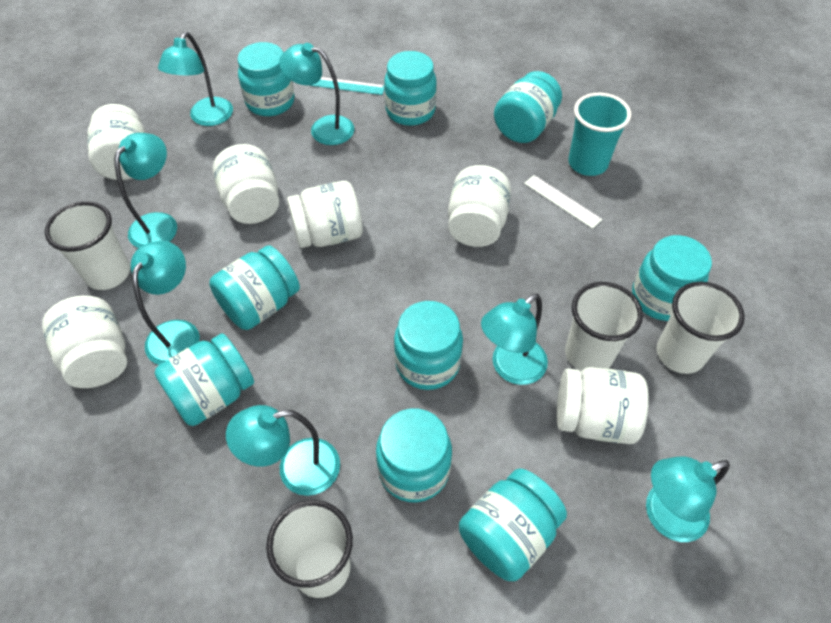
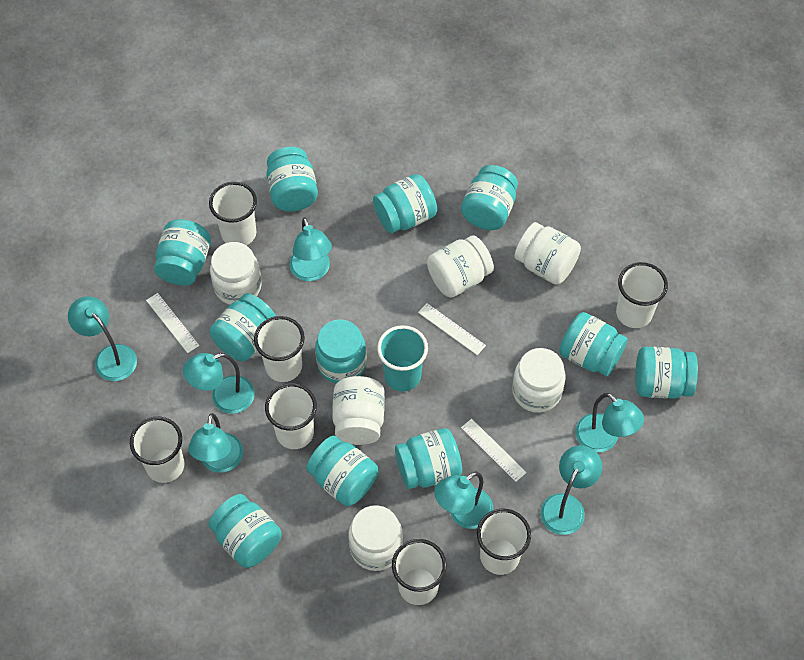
turquoise jar: 9 -> 11
turquoise ruler: 1 -> 0
white cup: 4 -> 7
white ruler: 1 -> 3

